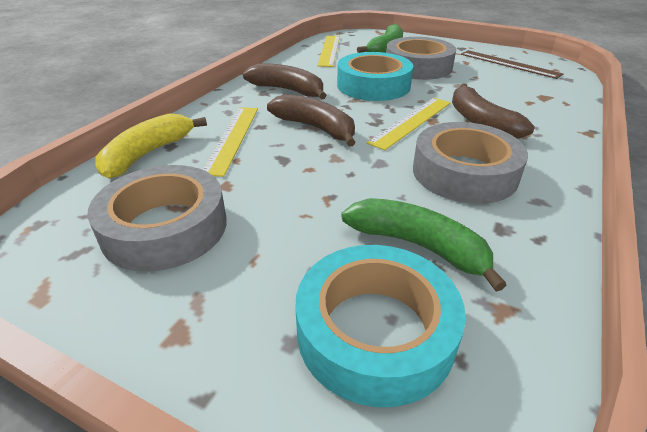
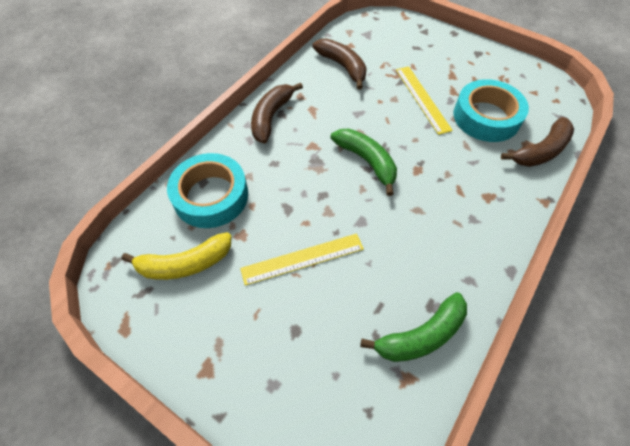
brown ruler: 1 -> 0
grey tape: 3 -> 0
yellow ruler: 3 -> 2

